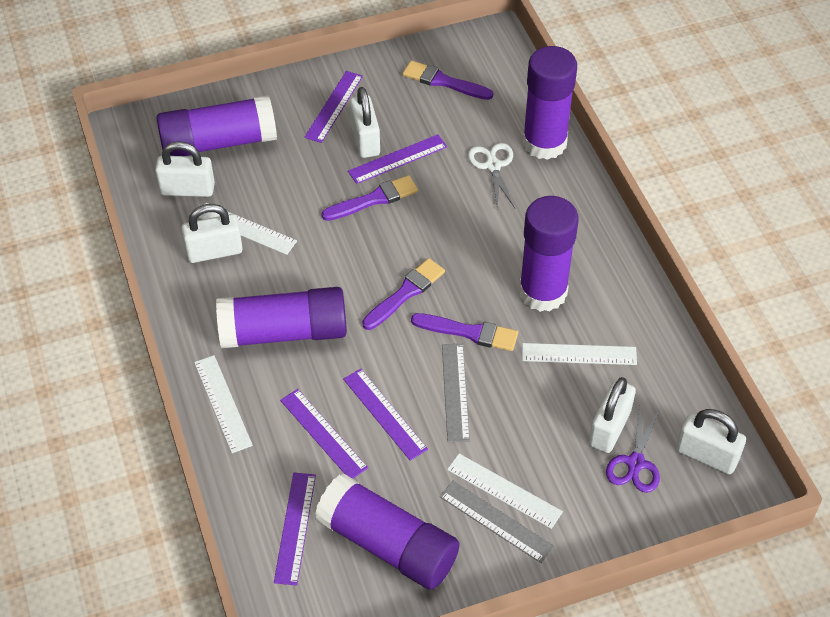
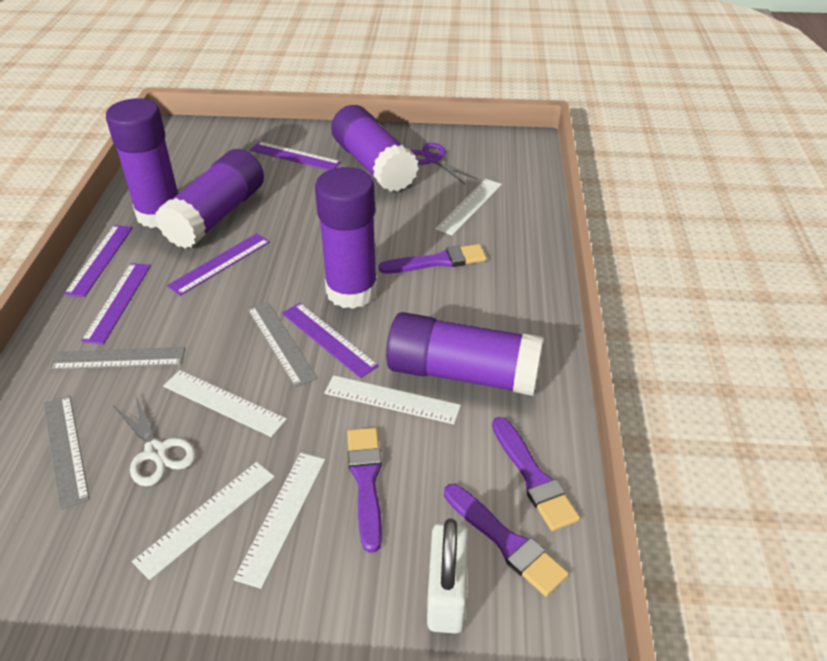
grey ruler: 2 -> 3
white padlock: 5 -> 1
white ruler: 4 -> 5

